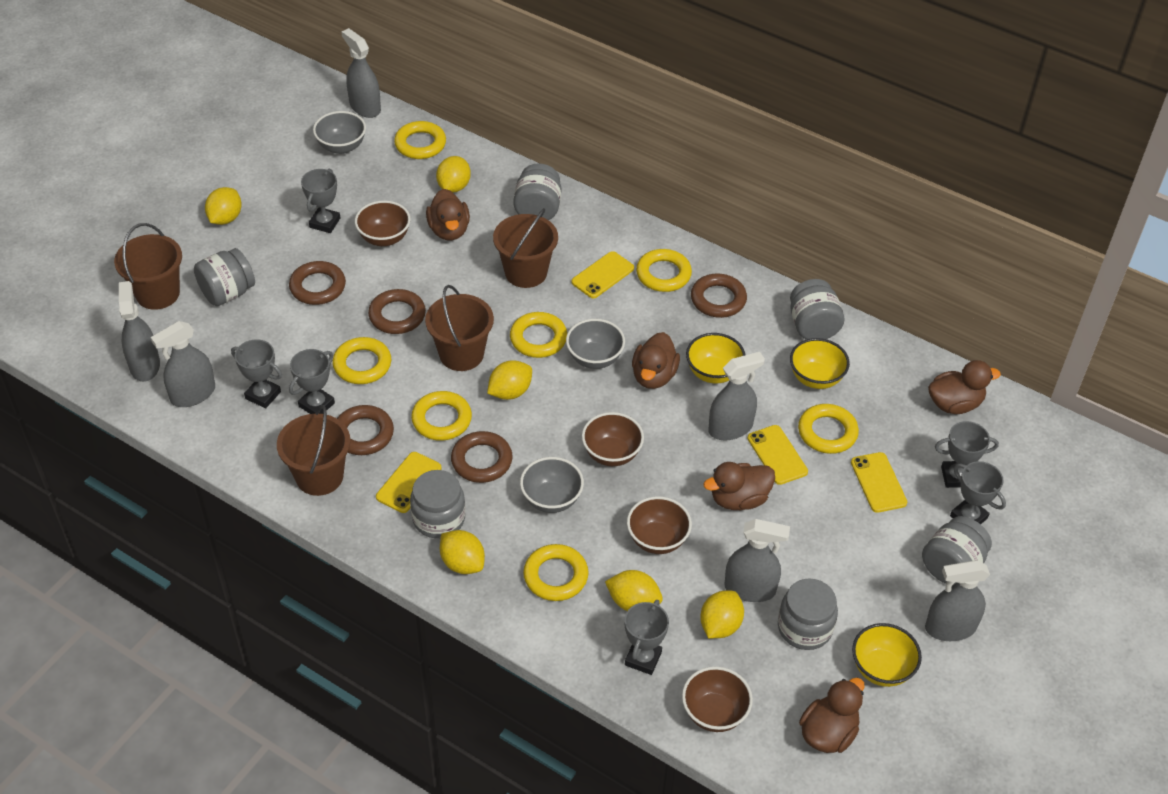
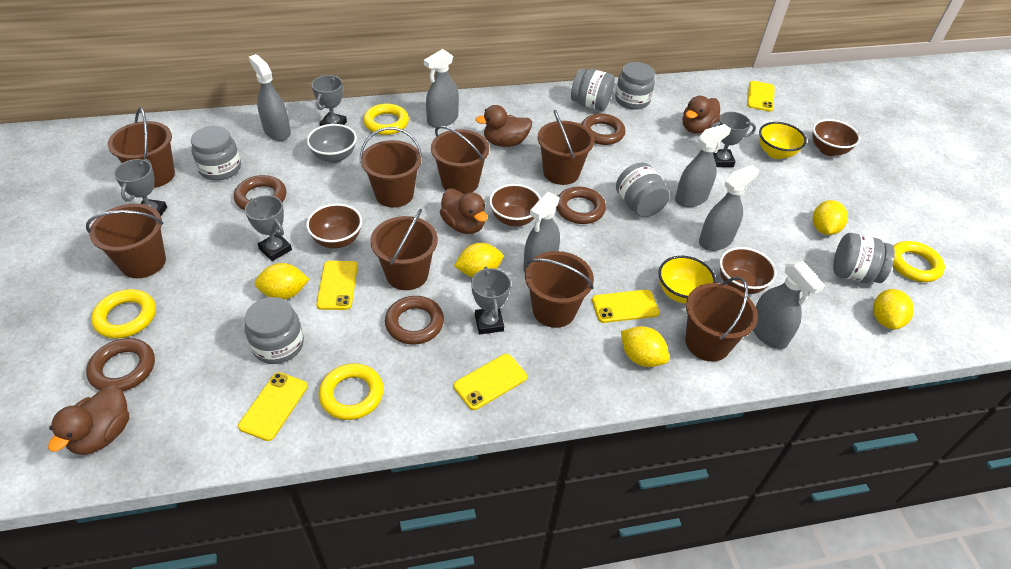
brown bucket: 4 -> 8
brown duck: 5 -> 4
grey bowl: 3 -> 1
grey trophy: 6 -> 5
yellow bowl: 3 -> 2
yellow lemon: 6 -> 5
yellow phone: 4 -> 5
yellow ring: 7 -> 4

